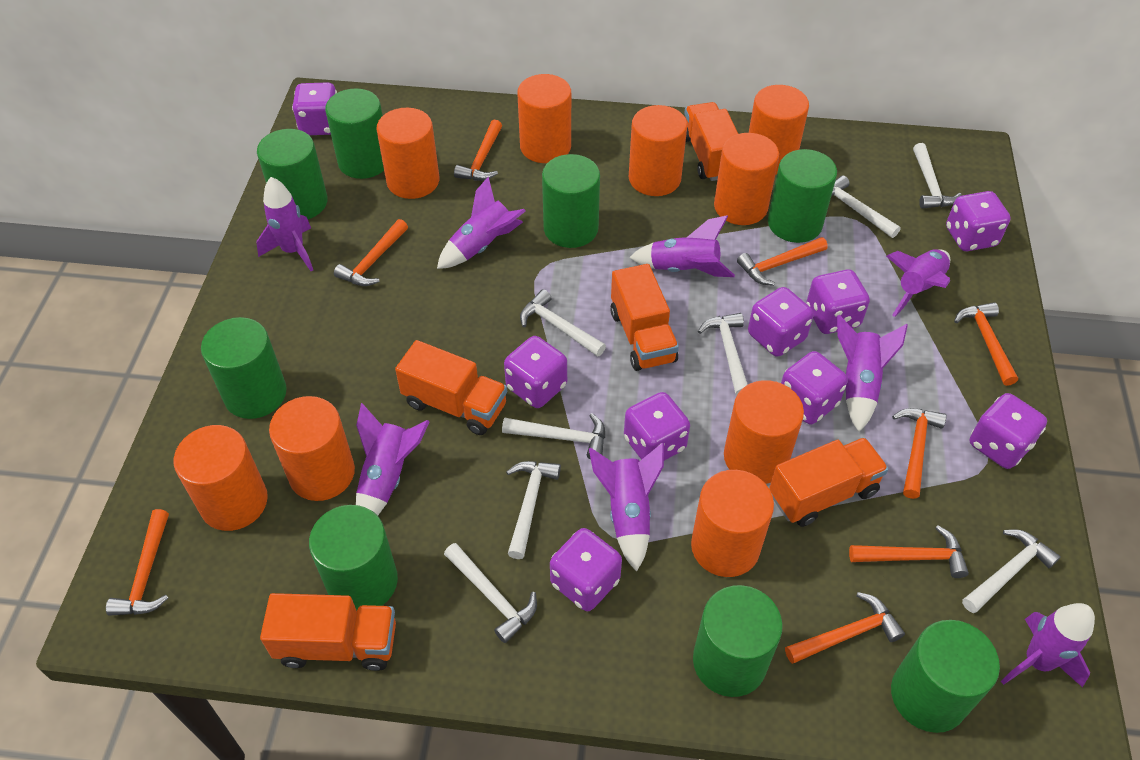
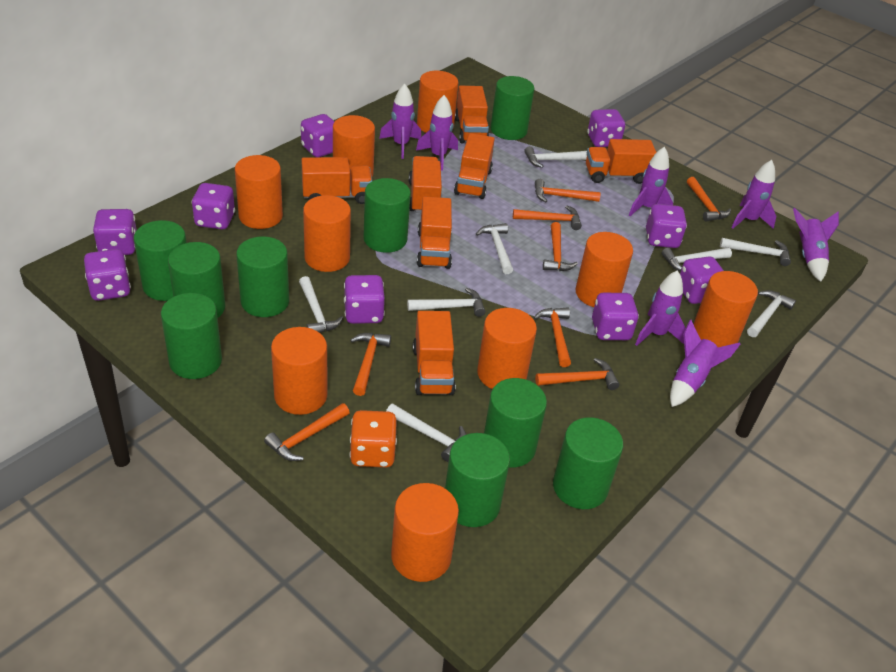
green cylinder: 8 -> 9
orange dice: 0 -> 1
orange truck: 5 -> 7
purple rocket: 8 -> 7

